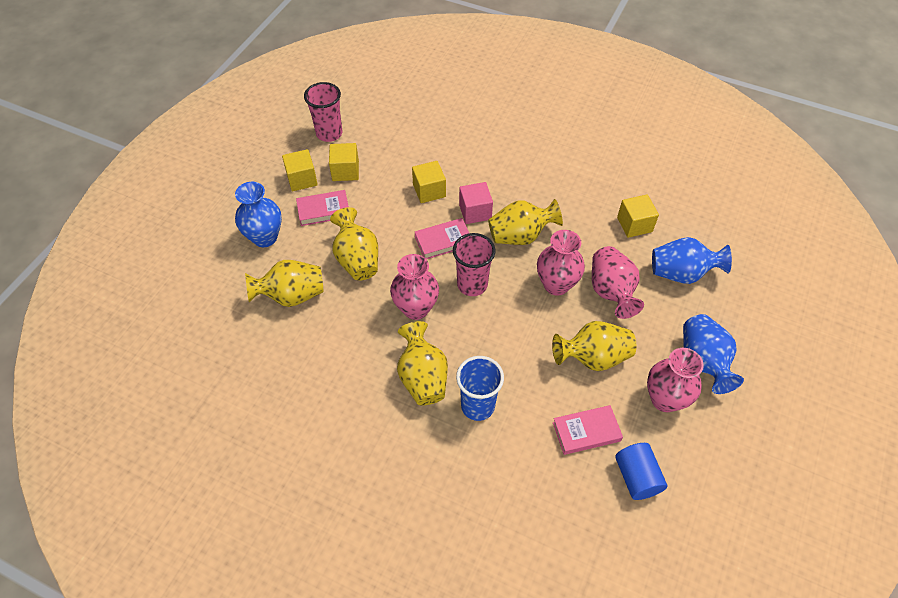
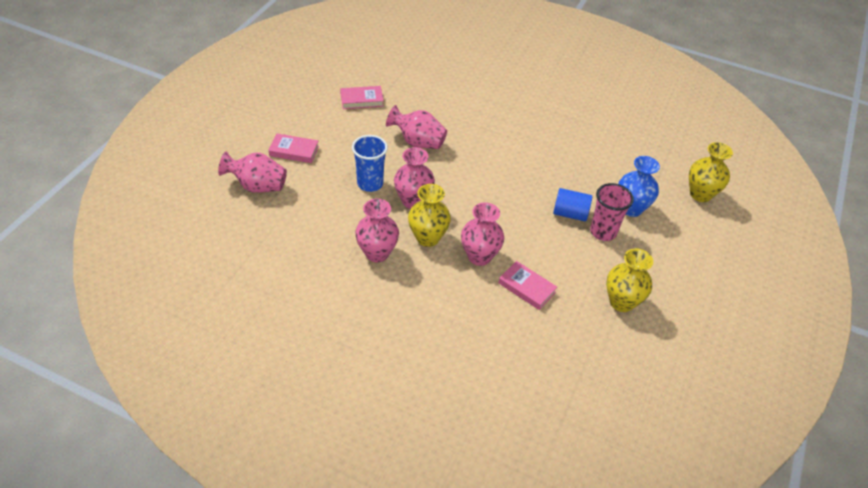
blue vase: 3 -> 1
pink cube: 1 -> 0
pink cup: 2 -> 1
pink vase: 4 -> 5
yellow cube: 4 -> 0
yellow vase: 5 -> 3

